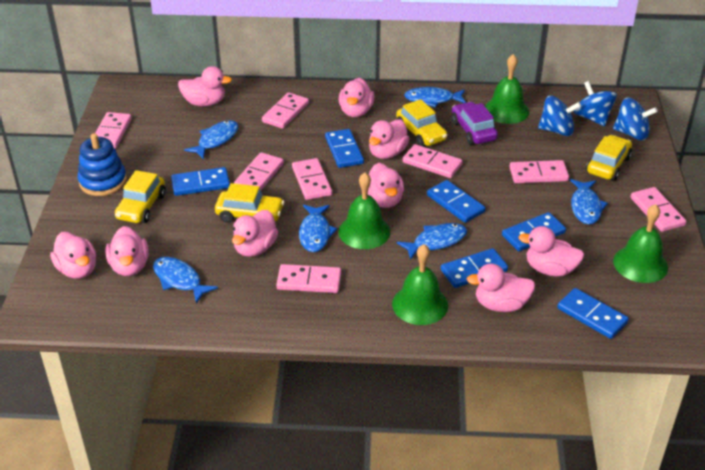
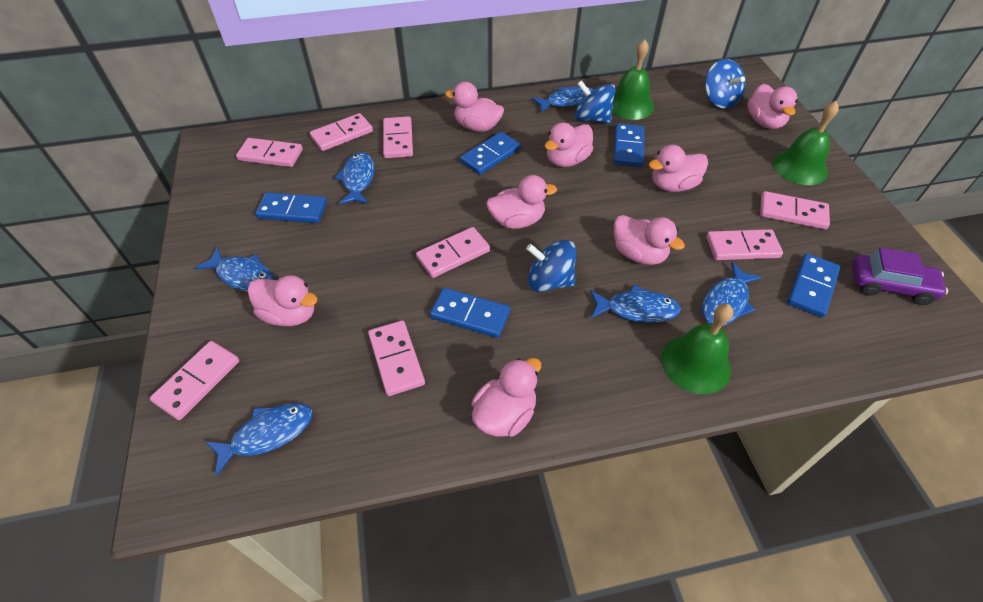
blue domino: 6 -> 5
blue stacking toy: 1 -> 0
green bell: 4 -> 3
pink duck: 9 -> 8
yellow car: 4 -> 0

